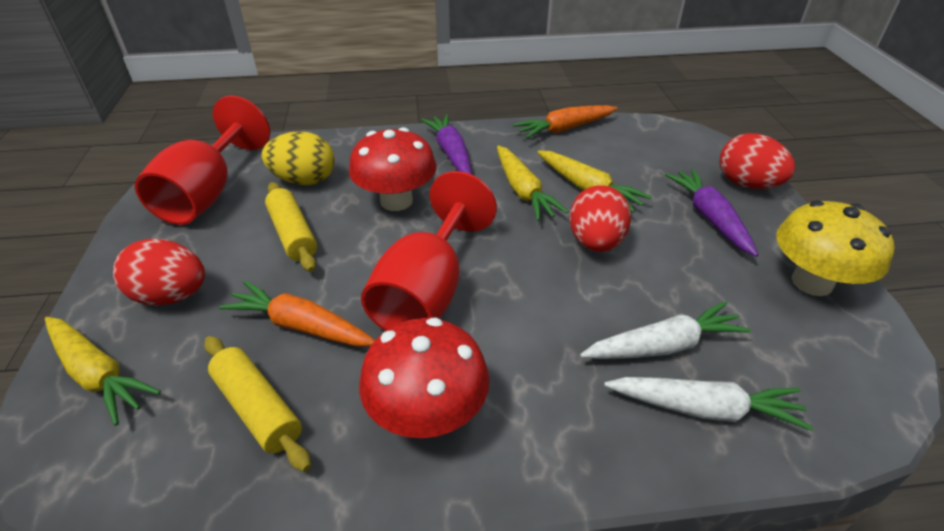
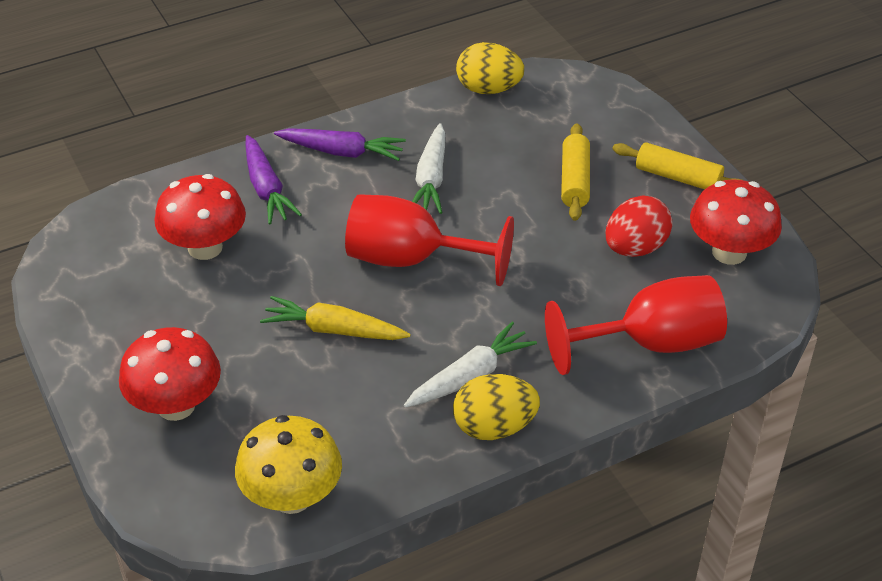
orange carrot: 2 -> 0
red egg: 3 -> 1
red mushroom: 2 -> 3
yellow carrot: 3 -> 1
yellow egg: 1 -> 2

